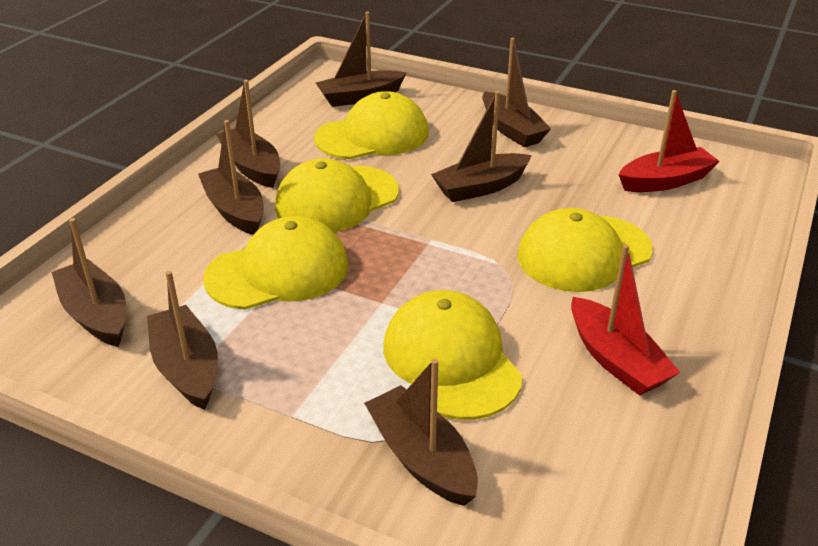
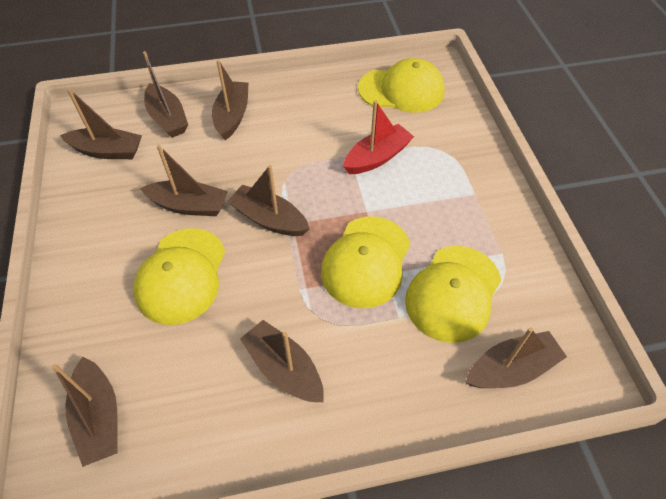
red boat: 2 -> 1
yellow cap: 5 -> 4

